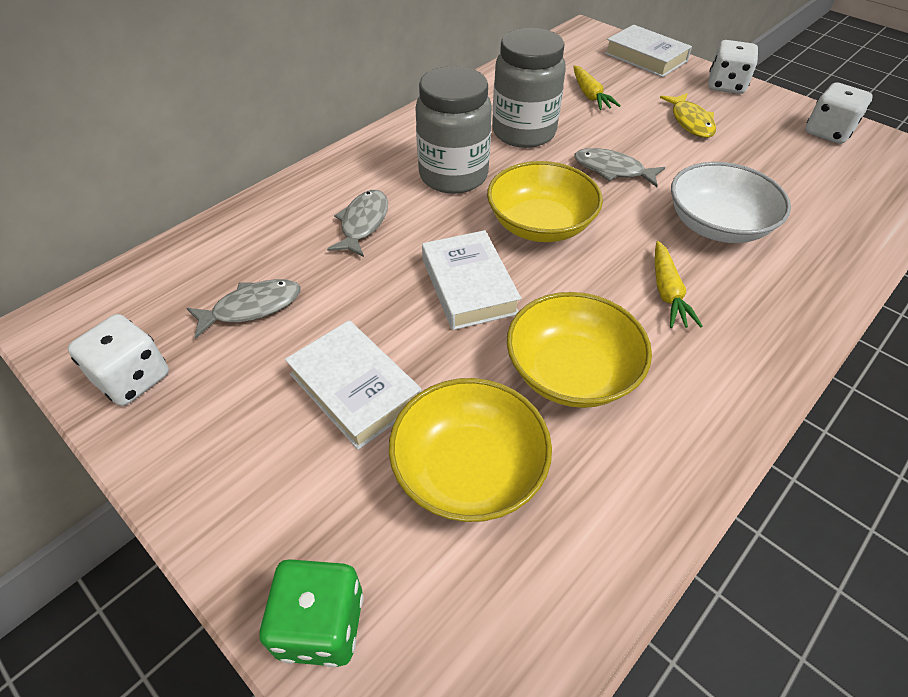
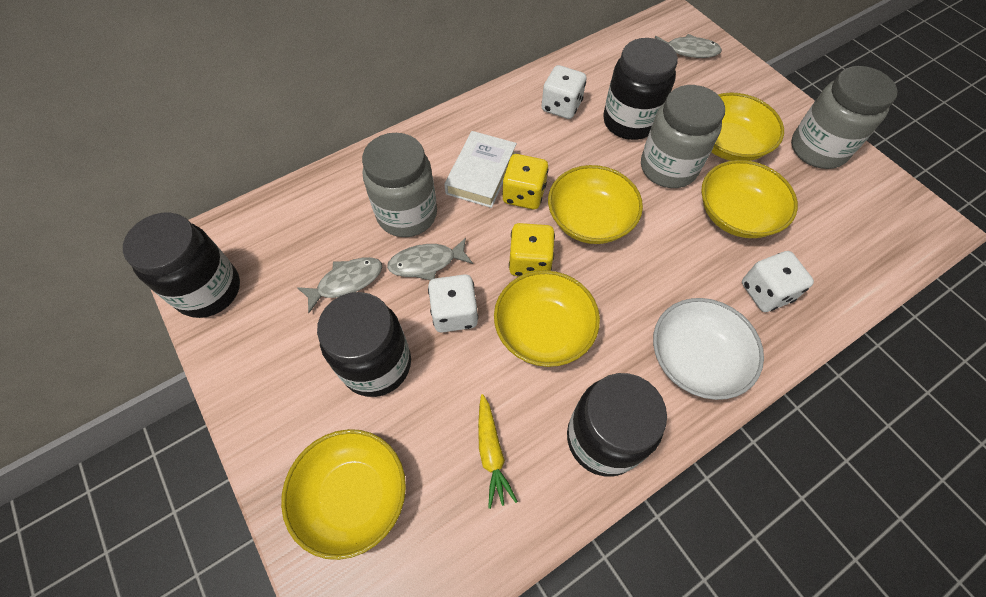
black jar: 0 -> 4
green dice: 1 -> 0
grey jar: 2 -> 3
white book: 3 -> 1
yellow bowl: 3 -> 5
yellow carrot: 2 -> 1
yellow dice: 0 -> 2
yellow fish: 1 -> 0

